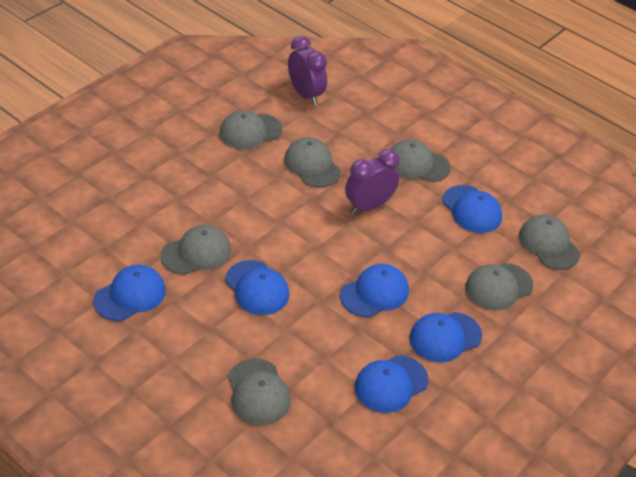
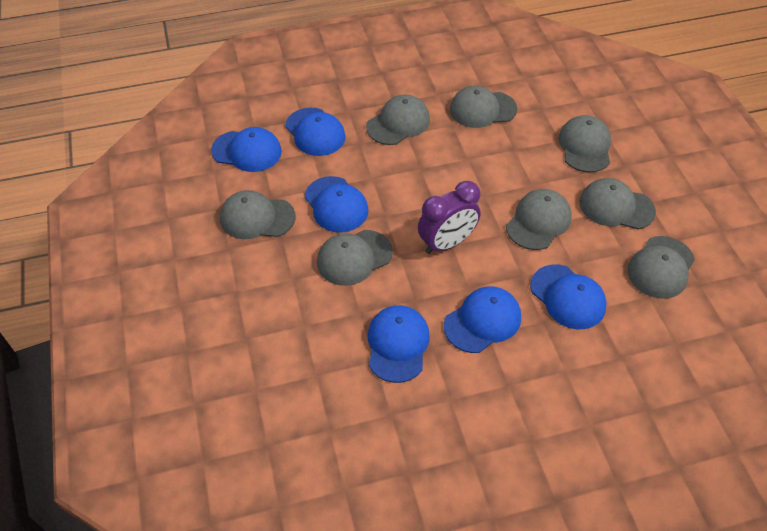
grey cap: 7 -> 8
purple clock: 2 -> 1

